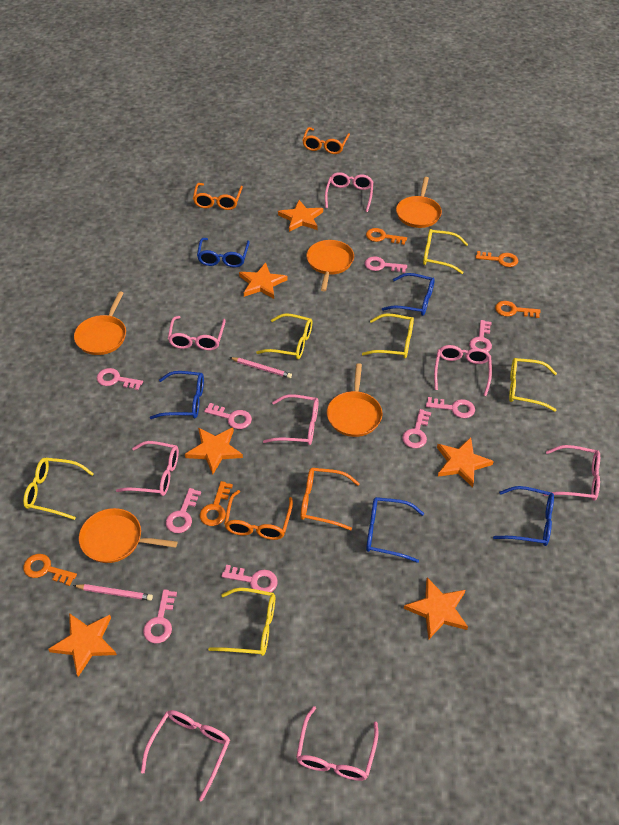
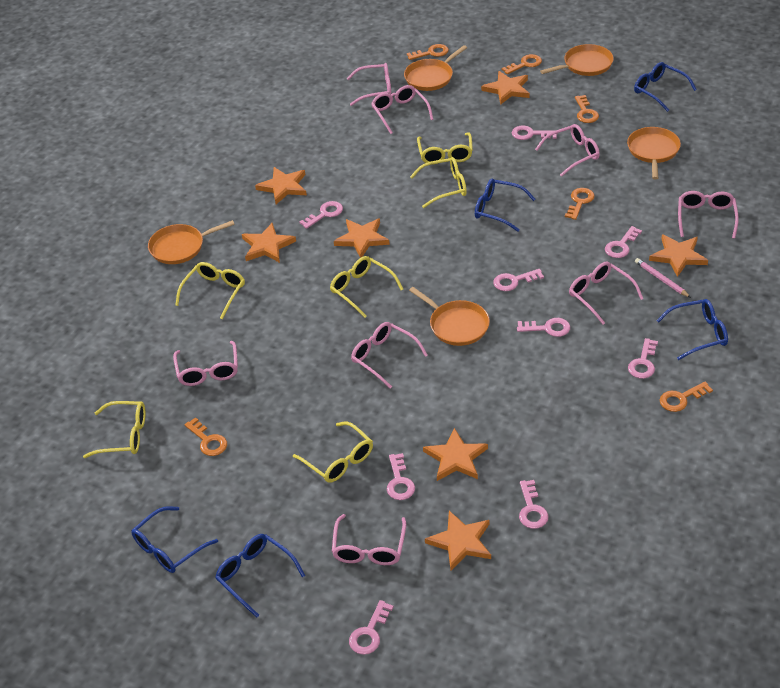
orange glasses: 4 -> 0
orange key: 5 -> 6
orange star: 6 -> 7
pink pencil: 2 -> 1

